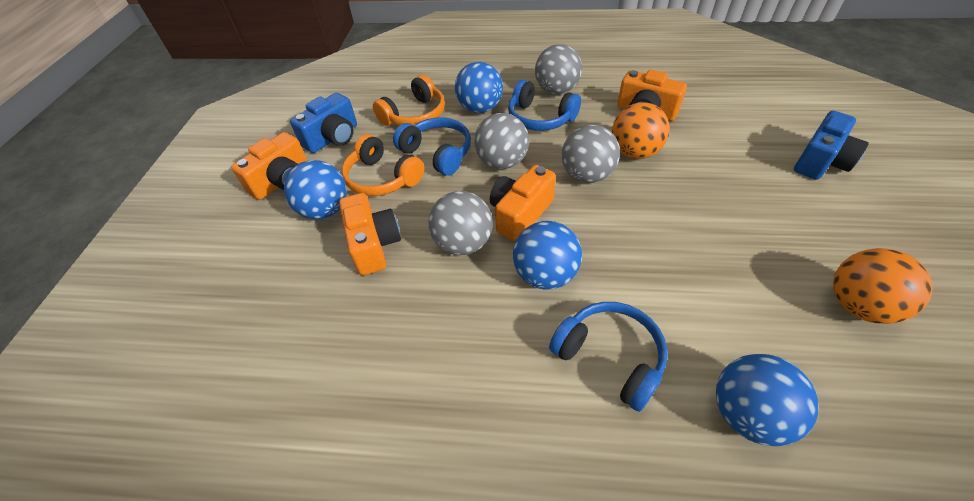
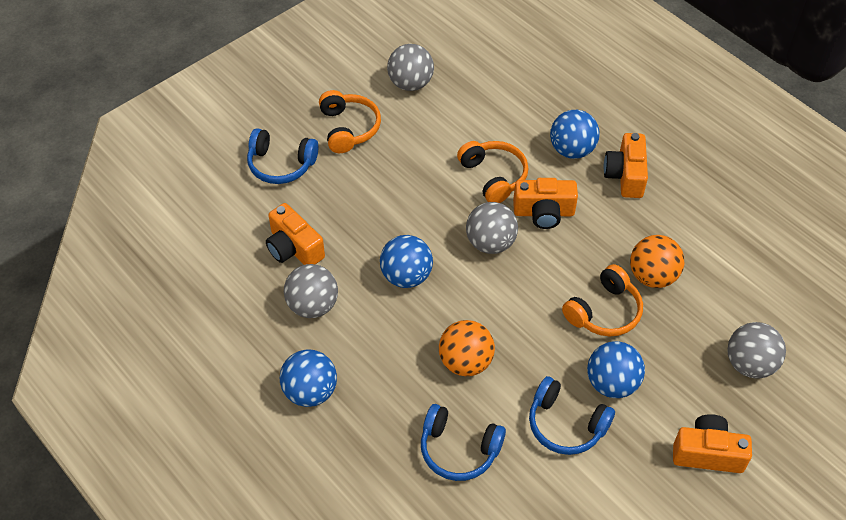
blue camera: 2 -> 0
orange headphones: 2 -> 3

